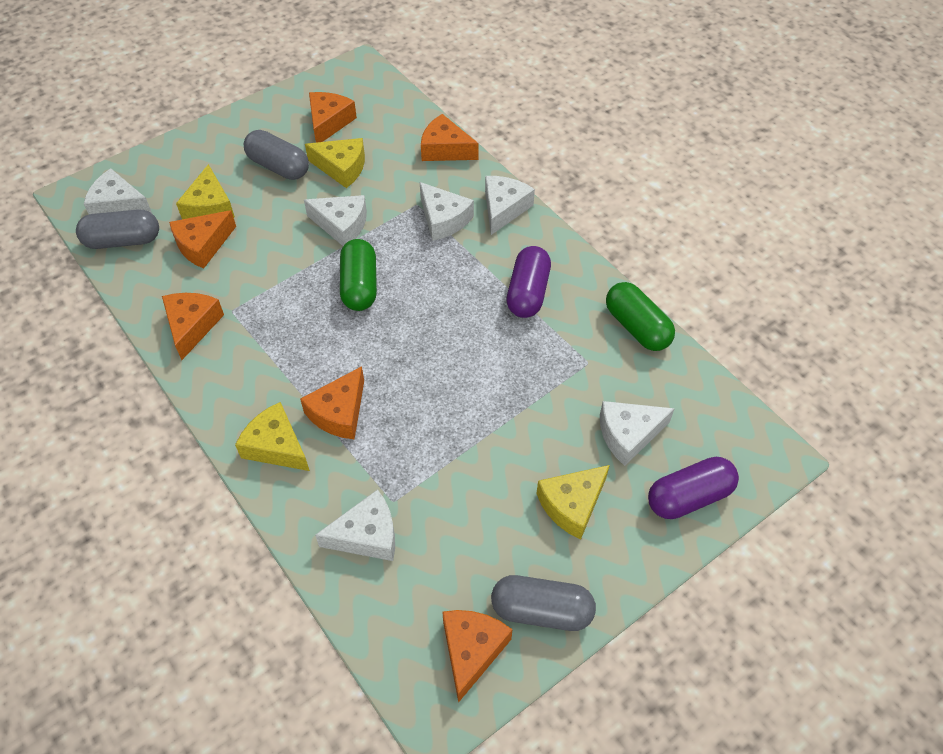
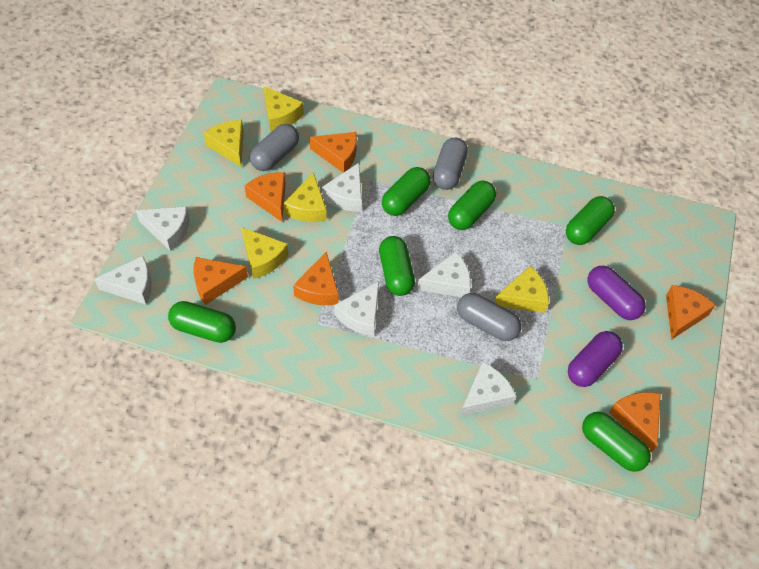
green capsule: 2 -> 6
yellow cheese: 4 -> 5

